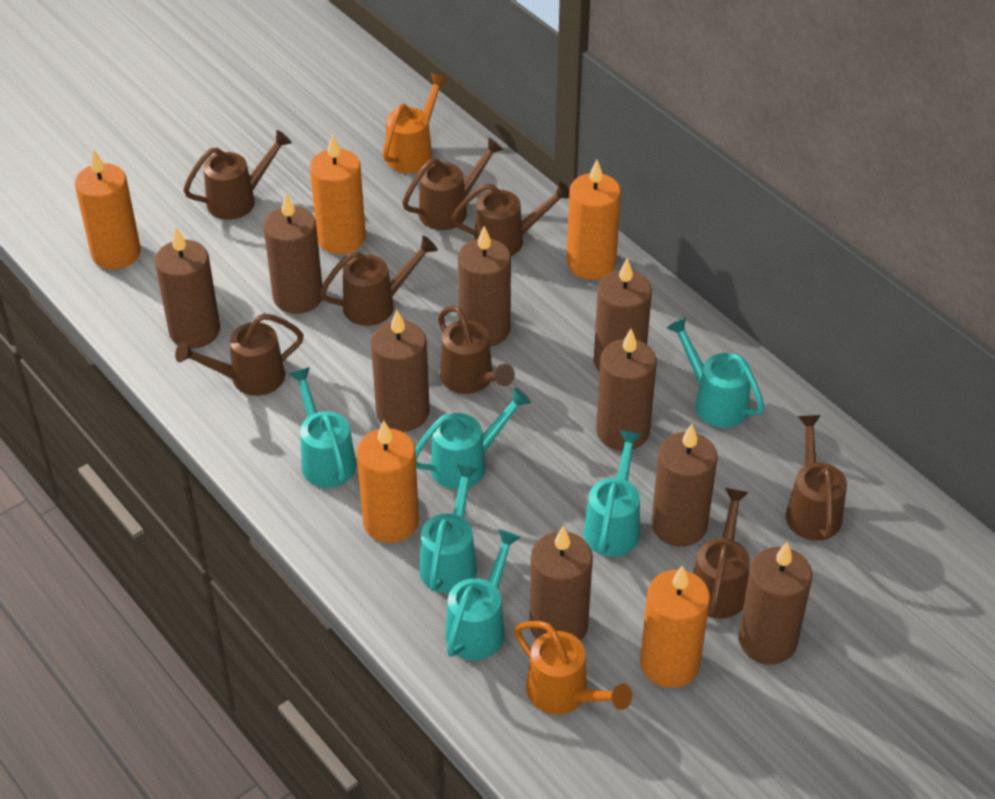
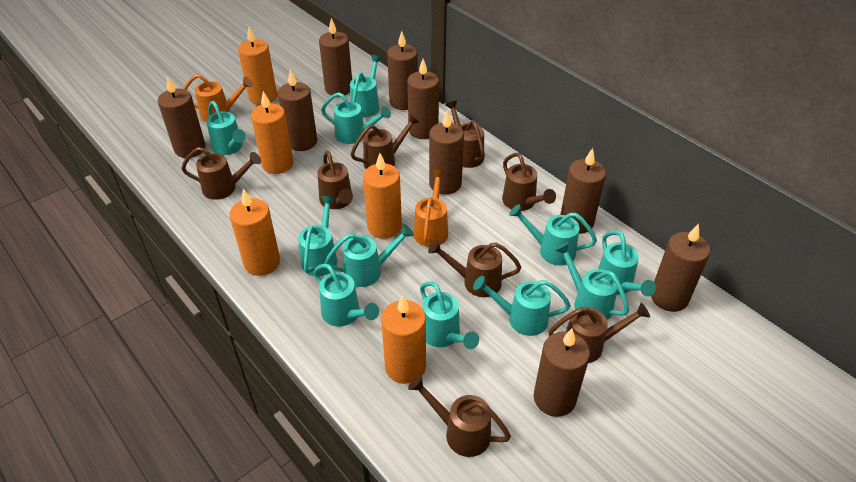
turquoise watering can: 6 -> 11

